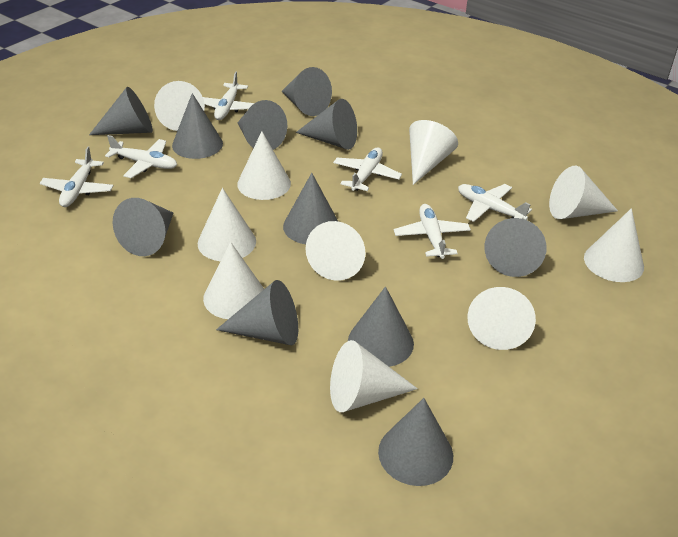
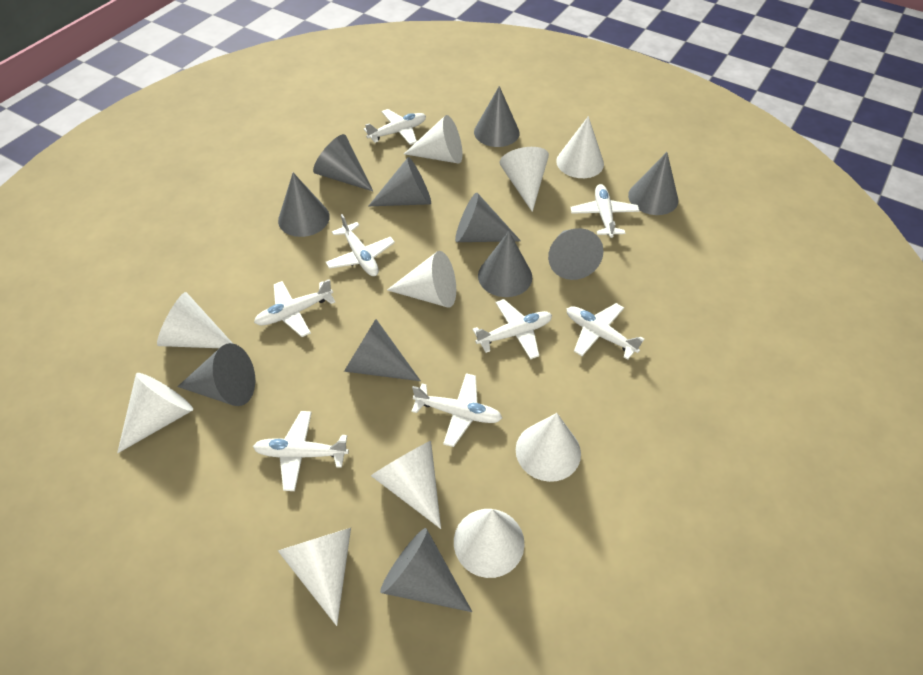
white plane: 6 -> 8

